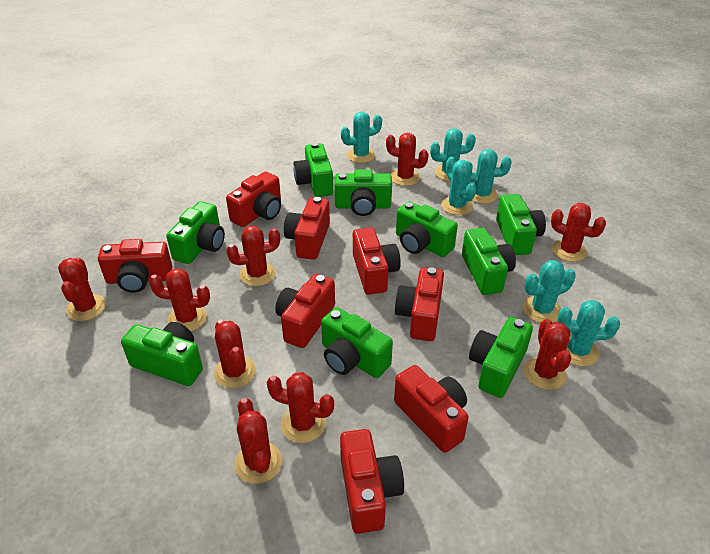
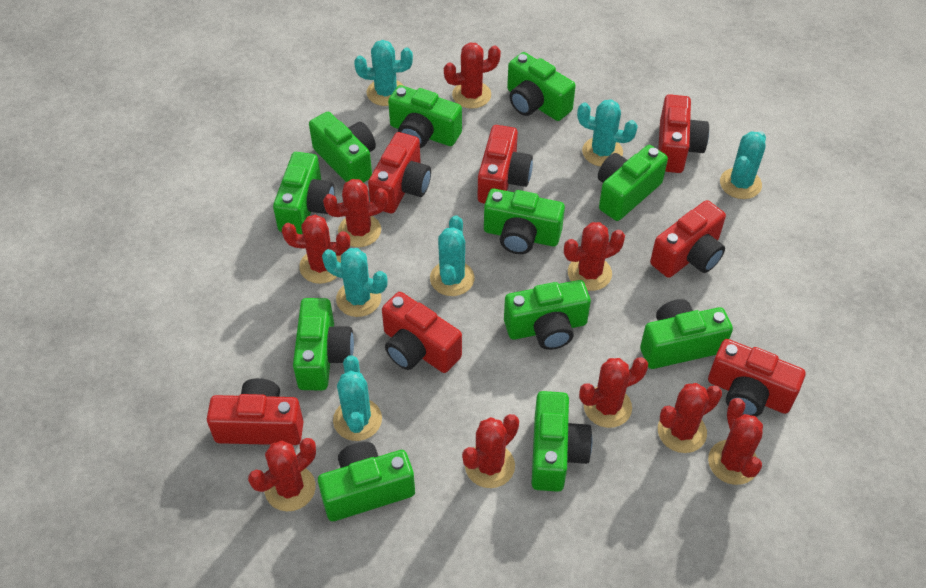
green camera: 9 -> 11
red camera: 8 -> 7

